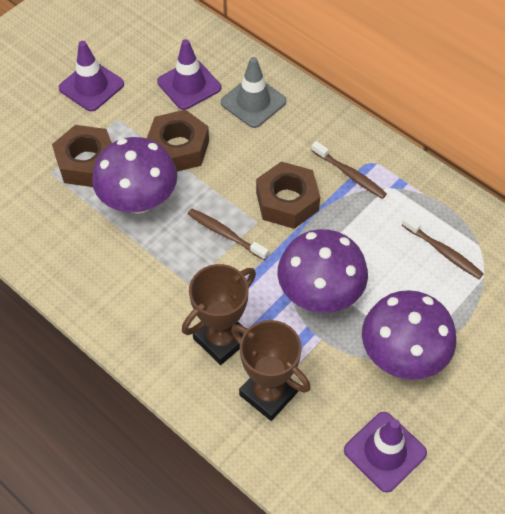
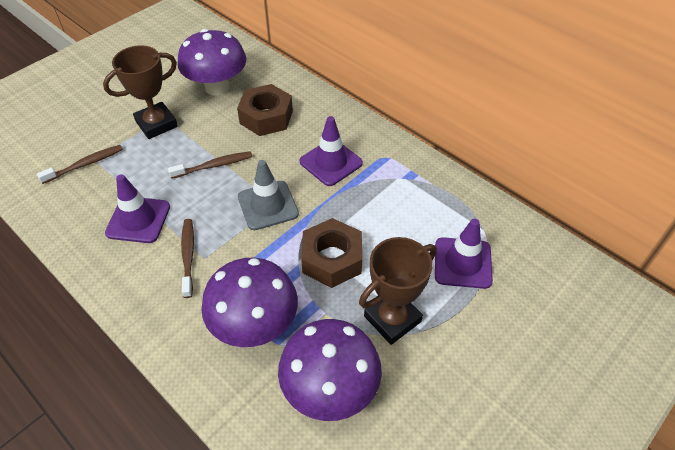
brown nut: 3 -> 2

